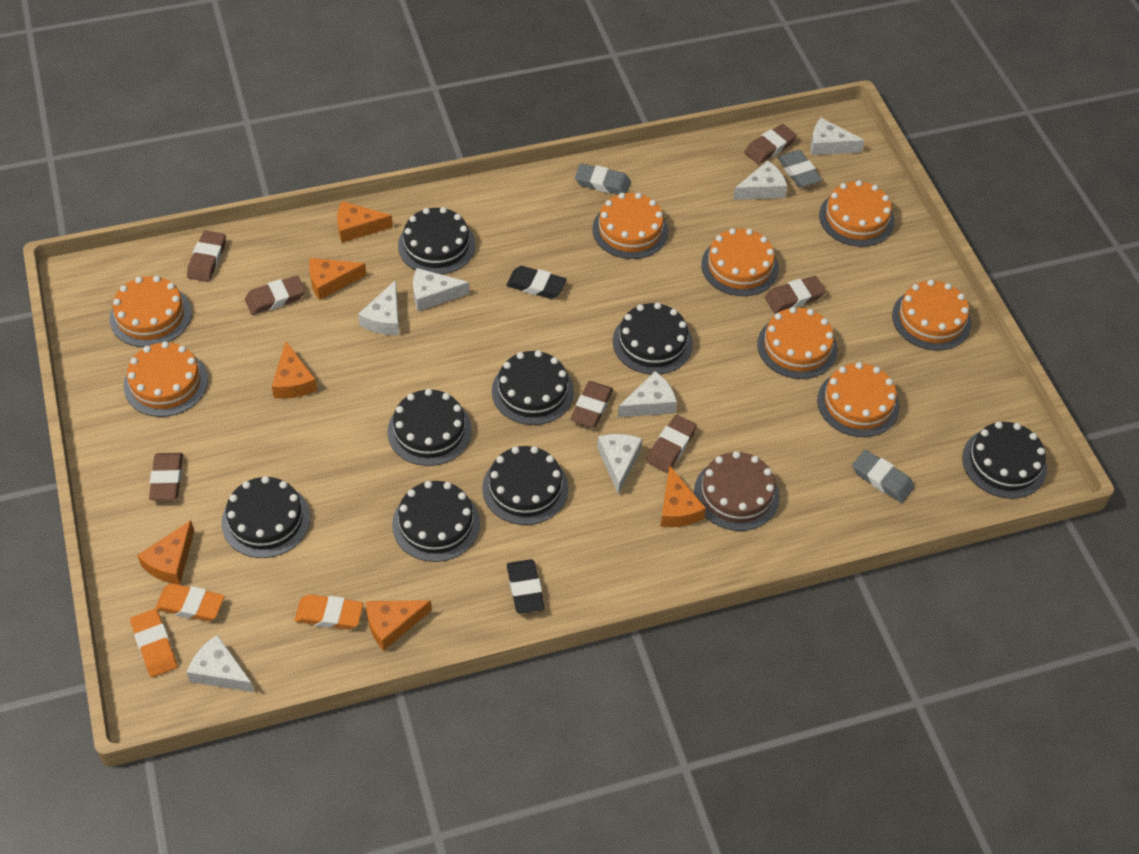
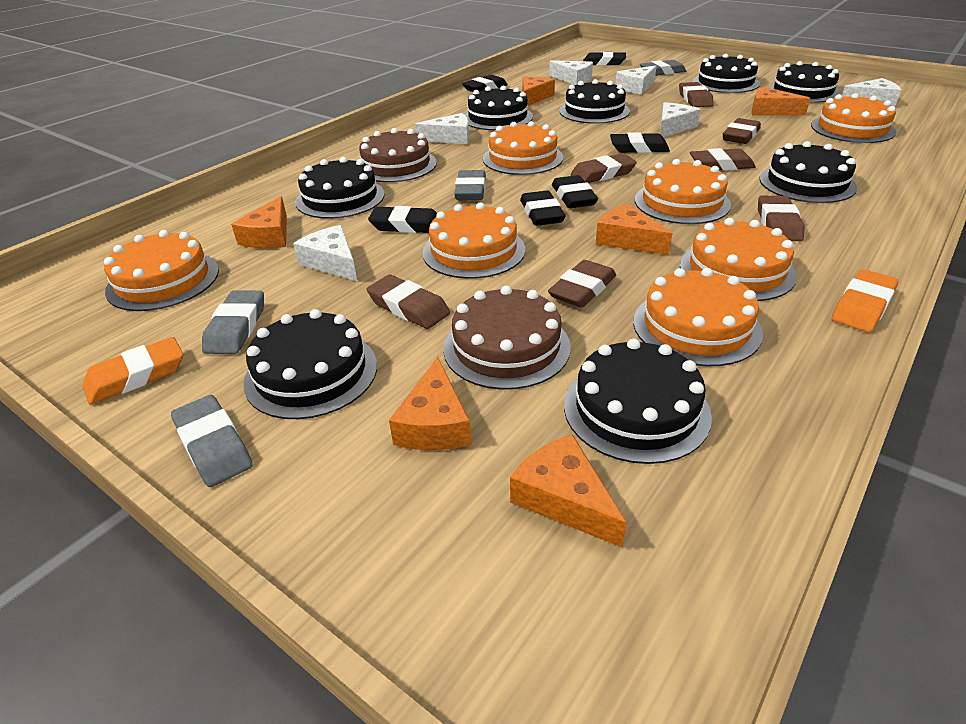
black eraser: 2 -> 6
brown cake: 1 -> 2
grey eraser: 3 -> 4
orange cake: 8 -> 7
orange eraser: 3 -> 2
white cheese: 7 -> 6

